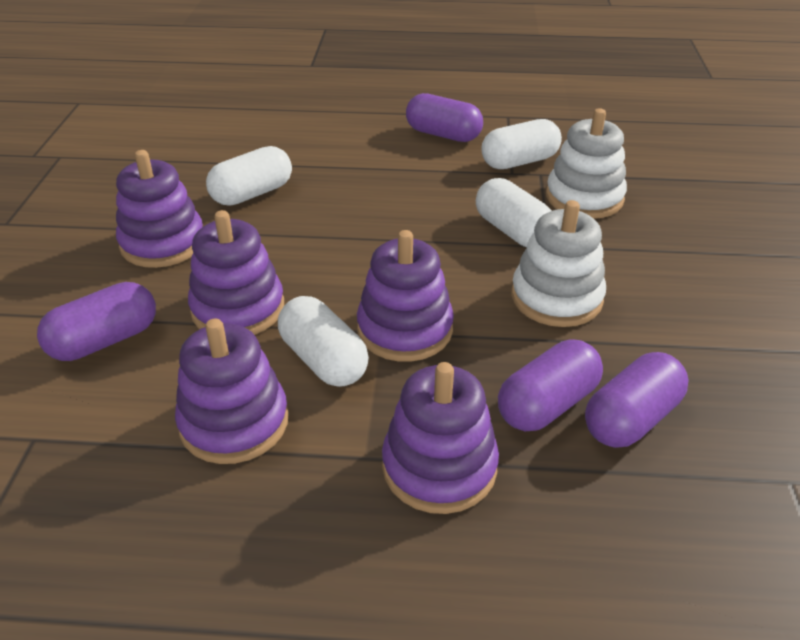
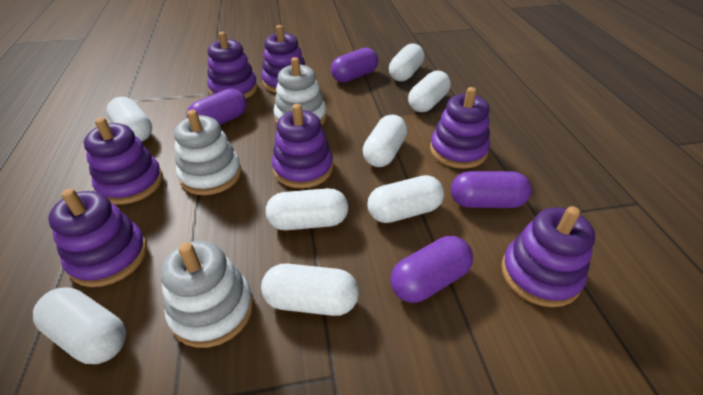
purple stacking toy: 5 -> 7
white capsule: 4 -> 8
white stacking toy: 2 -> 3

